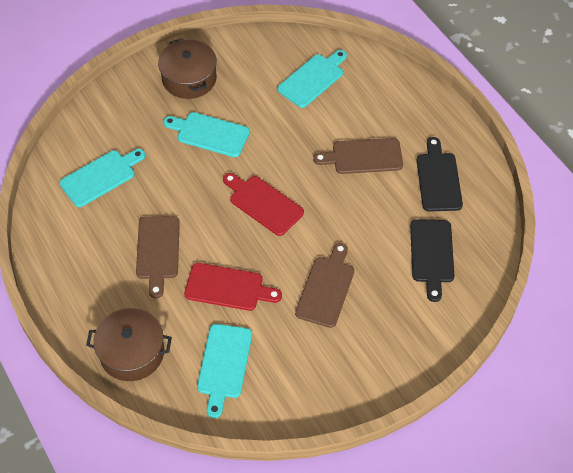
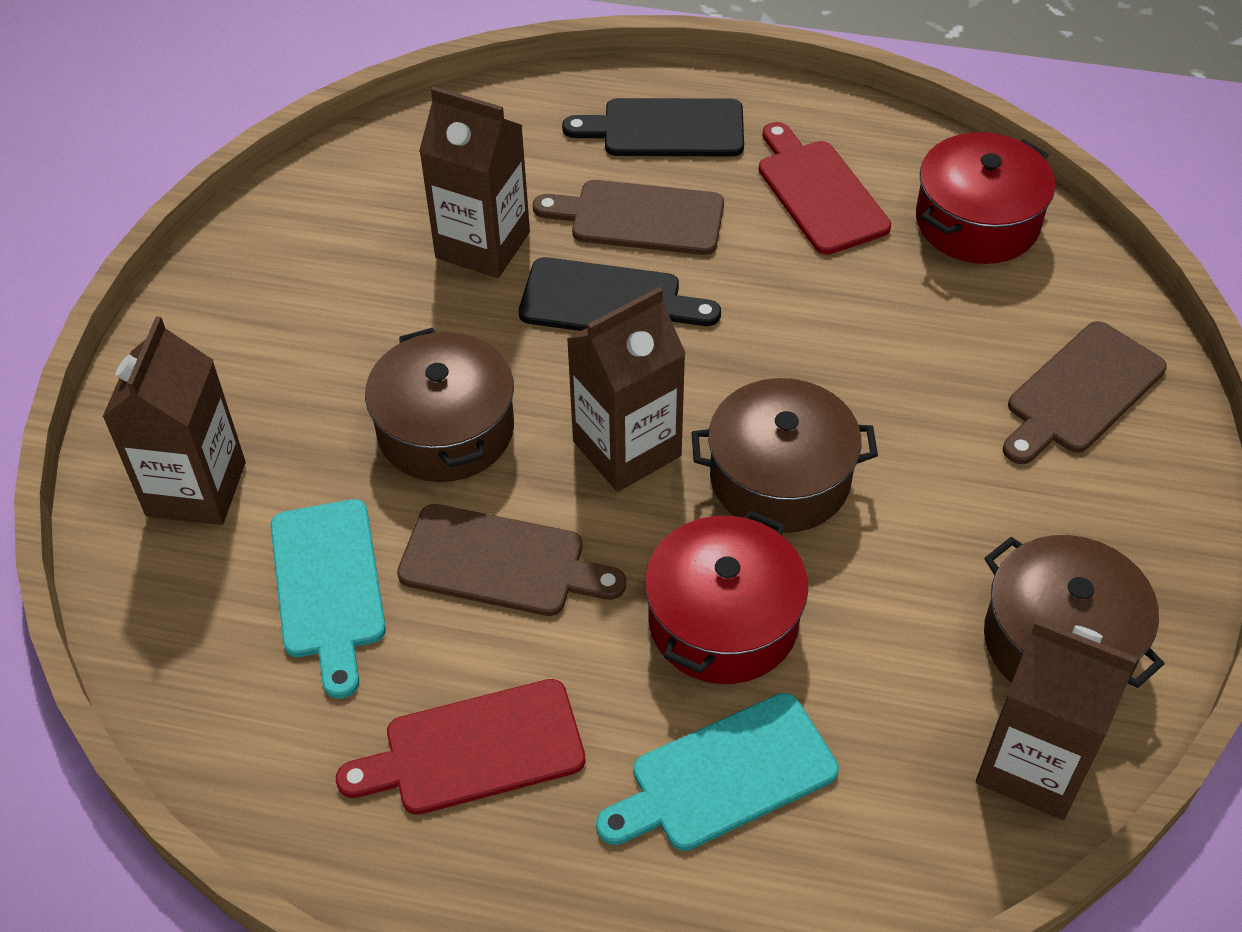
brown carton: 0 -> 4
brown pot: 2 -> 3
red pot: 0 -> 2
turquoise cutting board: 4 -> 2

